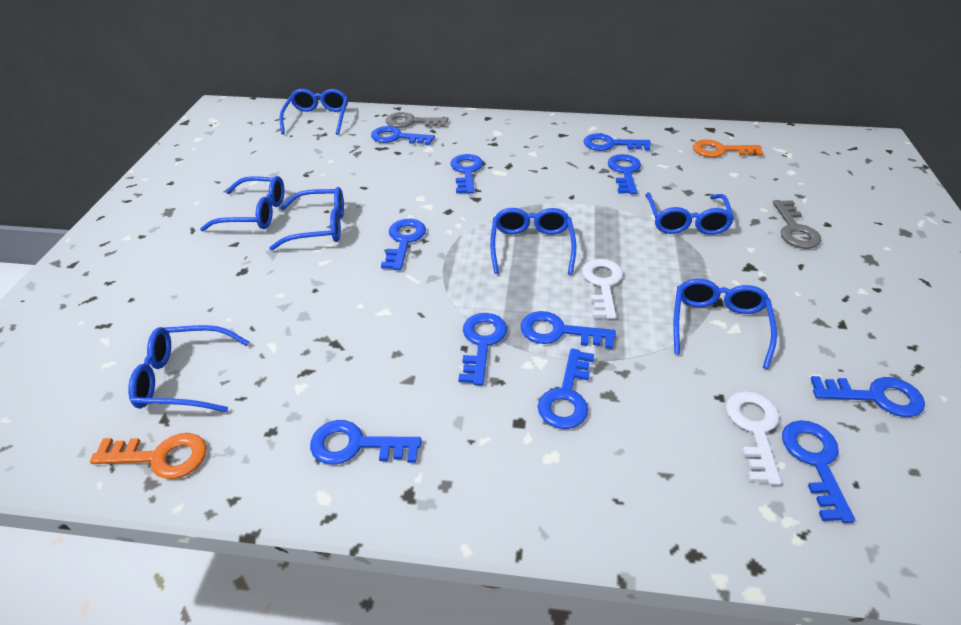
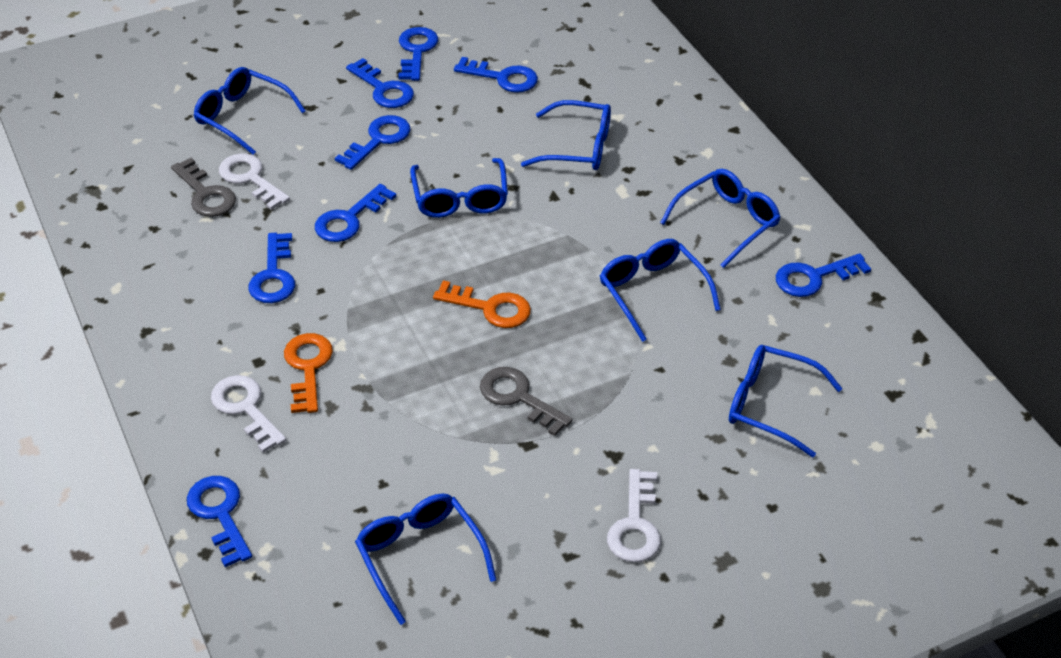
blue key: 11 -> 8
white key: 2 -> 3

